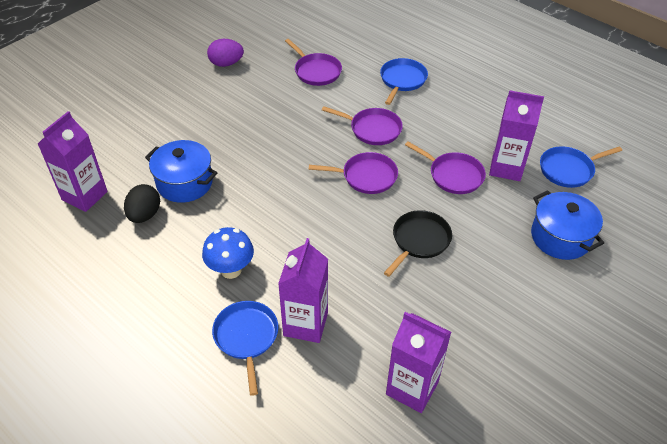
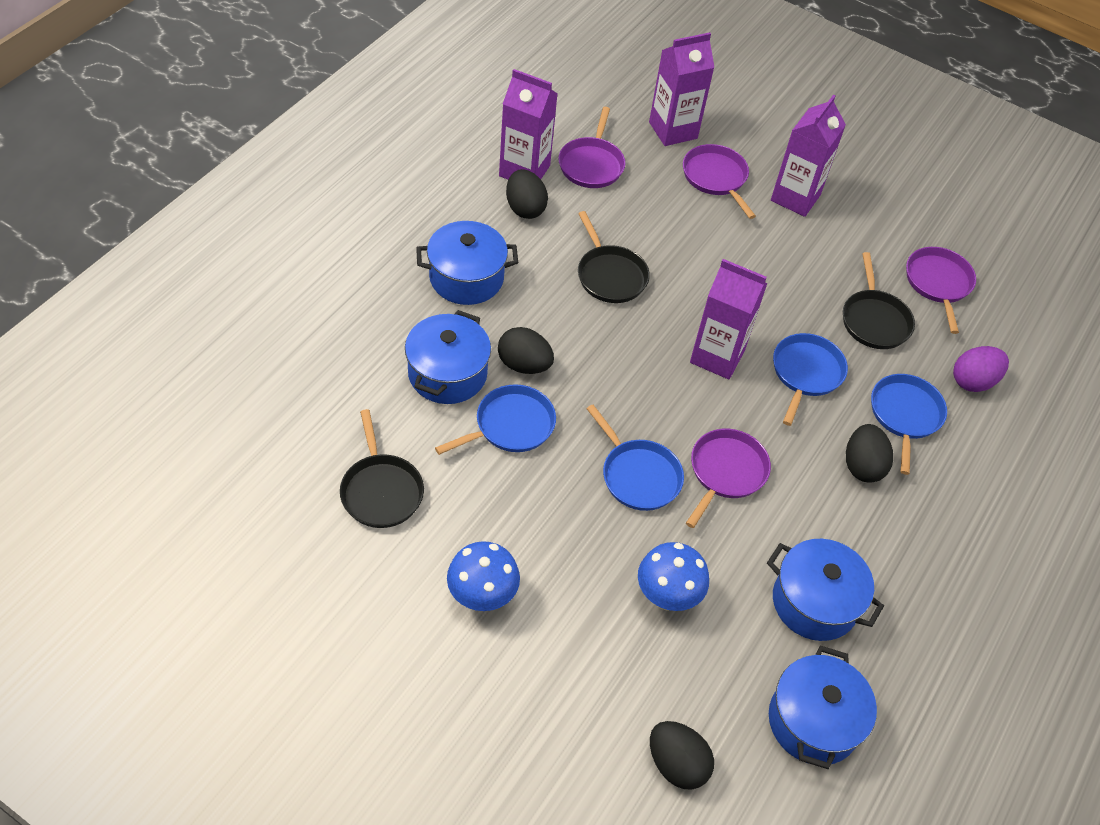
black egg: 1 -> 4
black pan: 1 -> 3
blue mushroom: 1 -> 2
blue pan: 3 -> 4
blue pot: 2 -> 4

